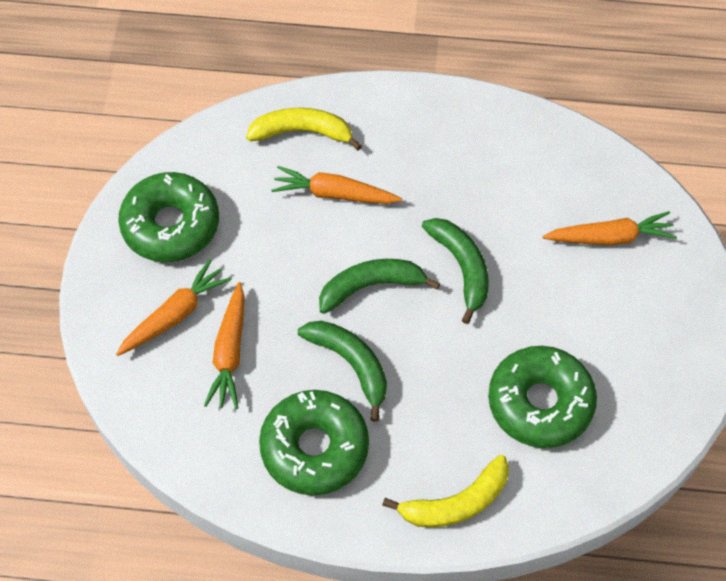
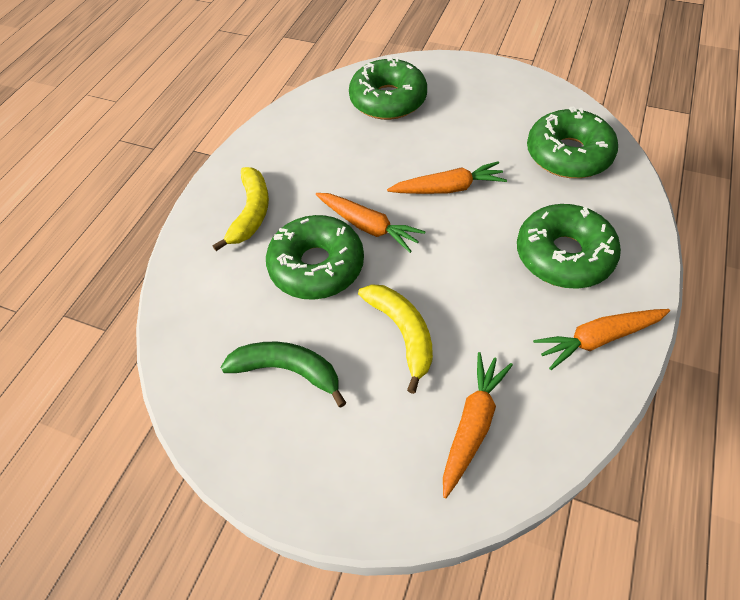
green banana: 3 -> 1
green donut: 3 -> 4

